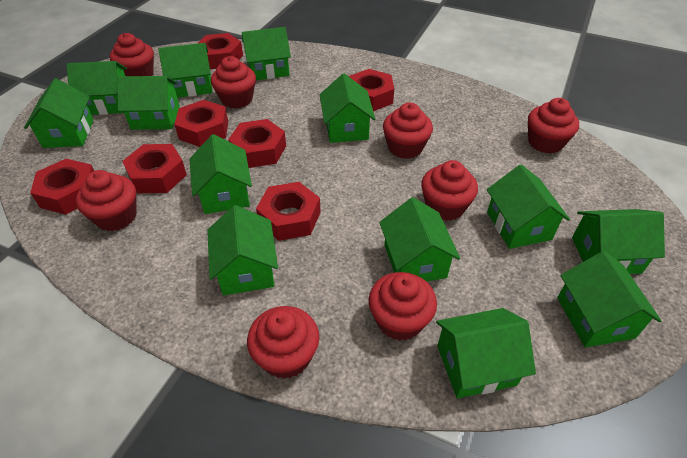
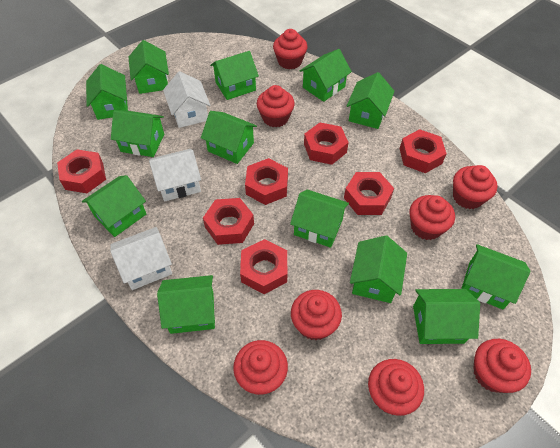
white house: 0 -> 3

